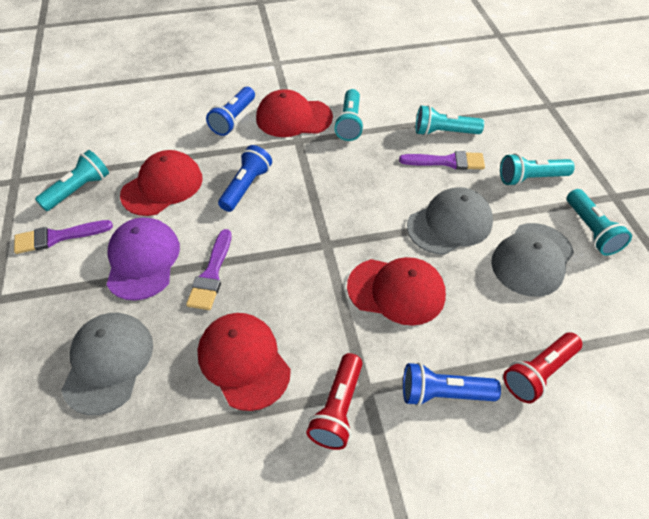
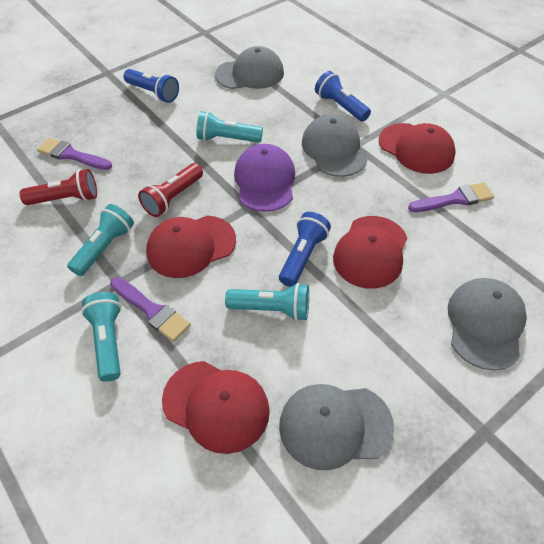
grey cap: 3 -> 4
turquoise flashlight: 5 -> 4

